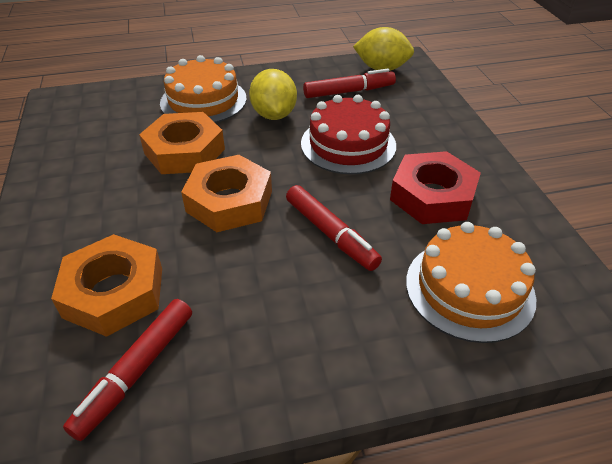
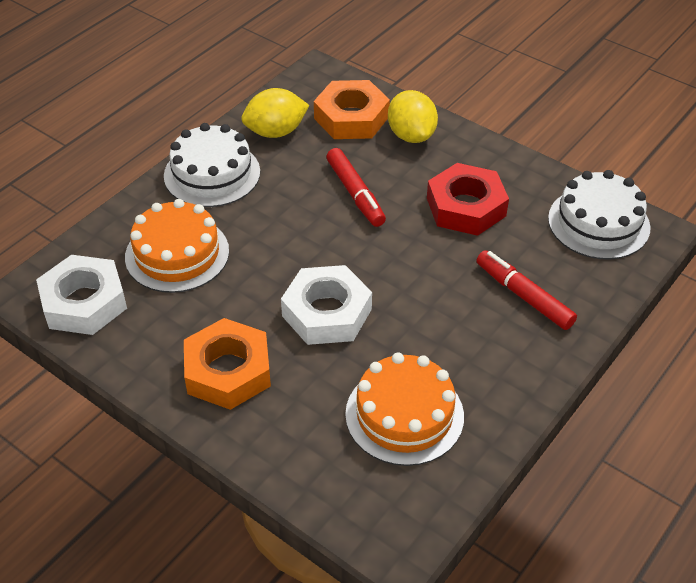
orange nut: 3 -> 2
red cake: 1 -> 0
red marker: 3 -> 2
white cake: 0 -> 2
white nut: 0 -> 2

